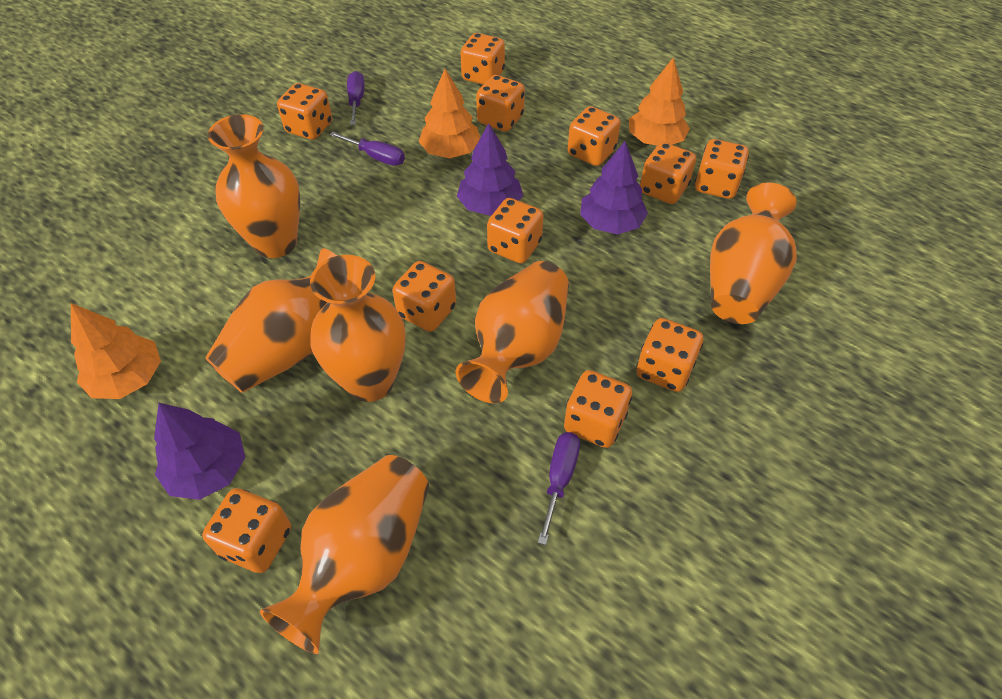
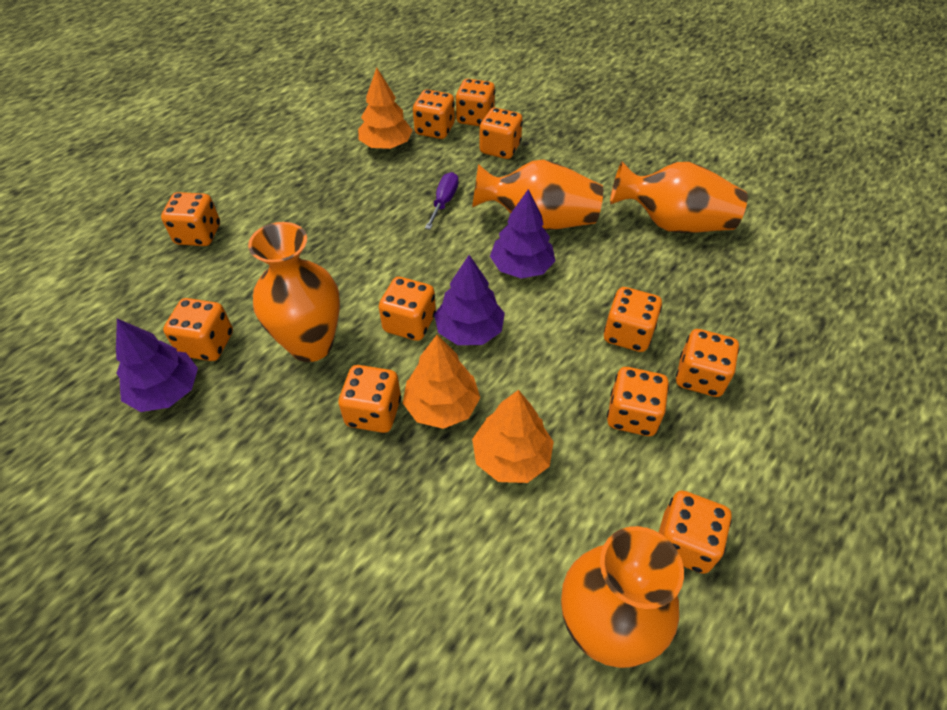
orange vase: 6 -> 4
purple screwdriver: 3 -> 1

